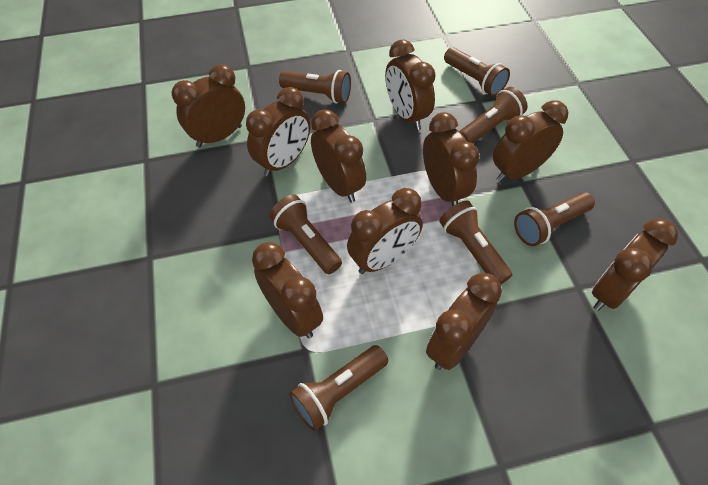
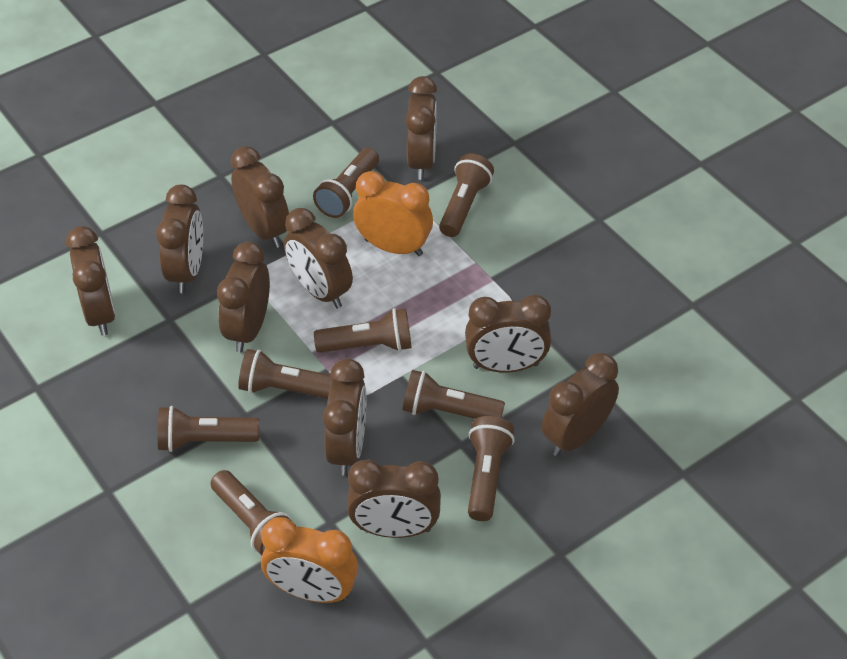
brown flashlight: 7 -> 8
orange clock: 0 -> 2

